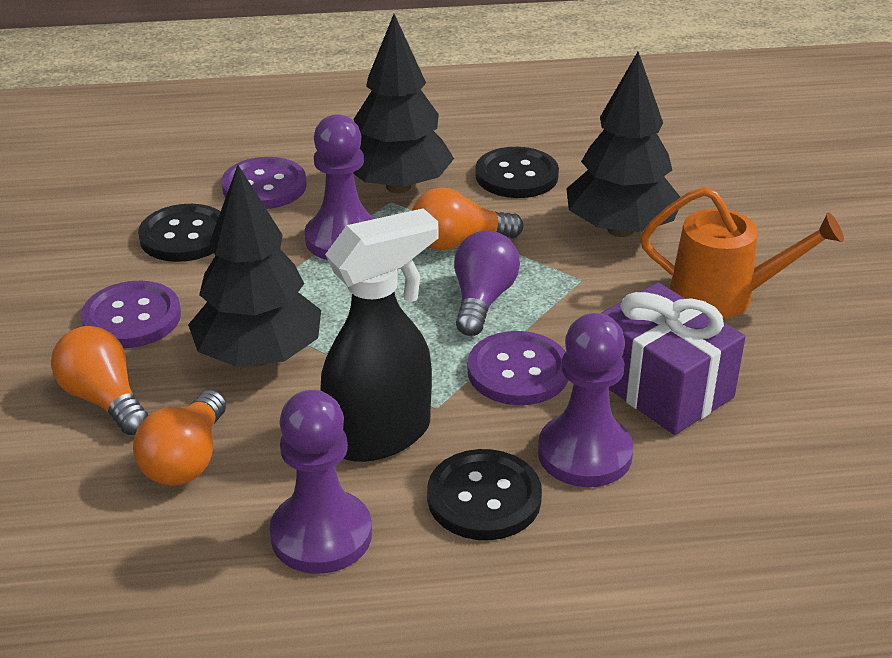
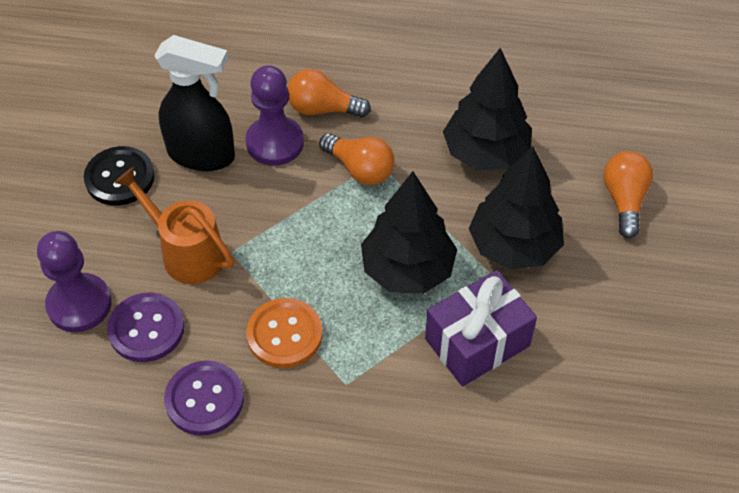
black button: 3 -> 1
orange button: 0 -> 1
purple button: 3 -> 2
purple light bulb: 1 -> 0
purple pawn: 3 -> 2

